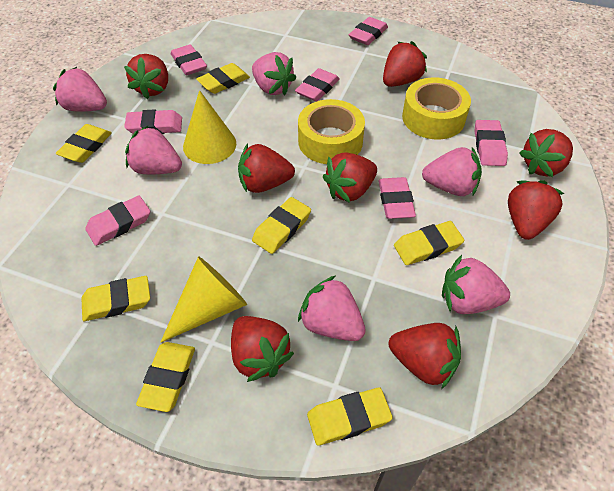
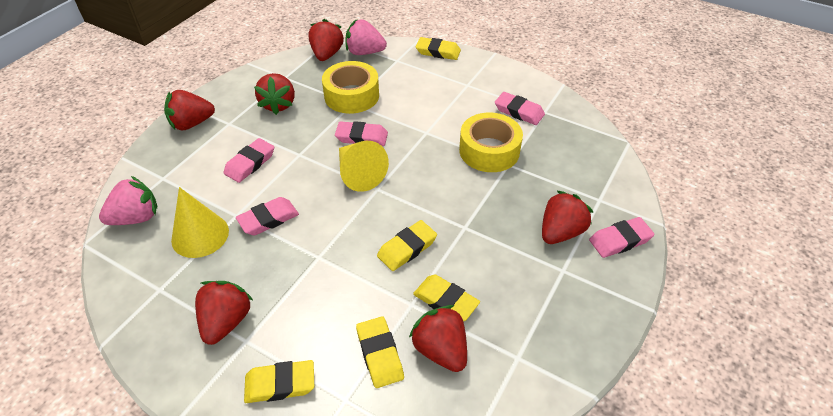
pink eraser: 7 -> 5
pink strawberry: 6 -> 2
red strawberry: 8 -> 6
yellow eraser: 7 -> 5

